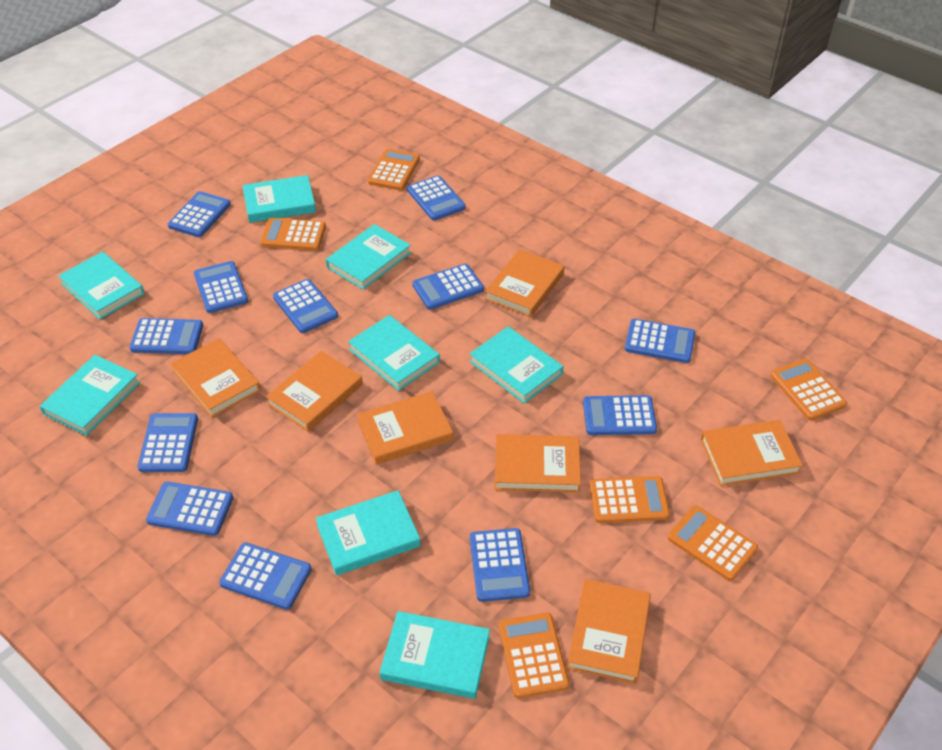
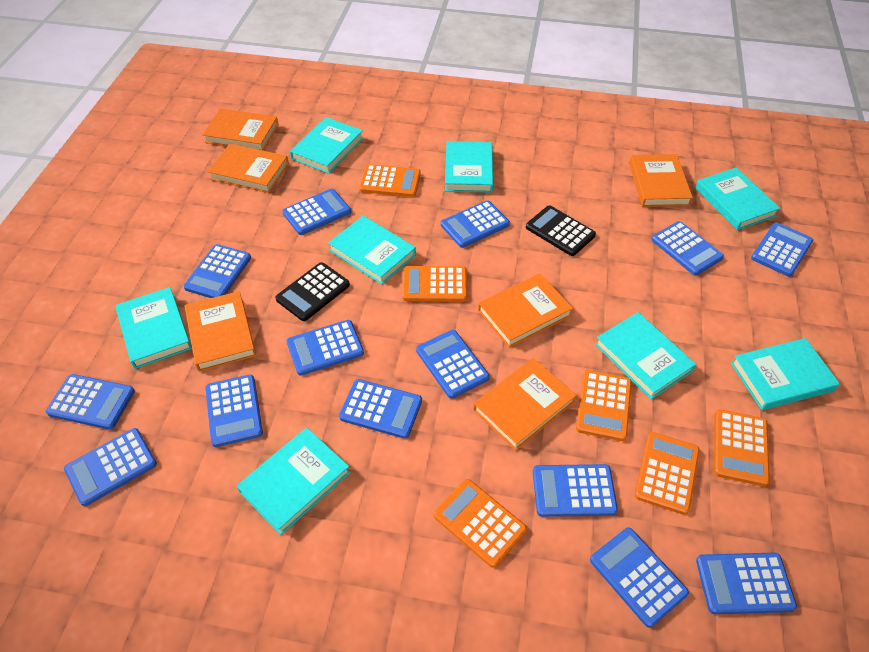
black calculator: 0 -> 2
blue calculator: 12 -> 14
orange book: 7 -> 6

